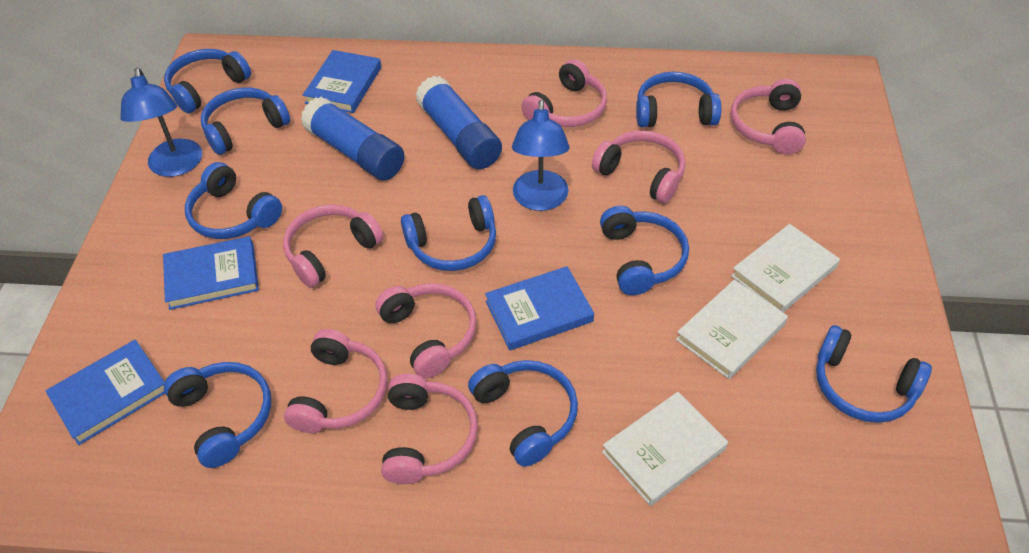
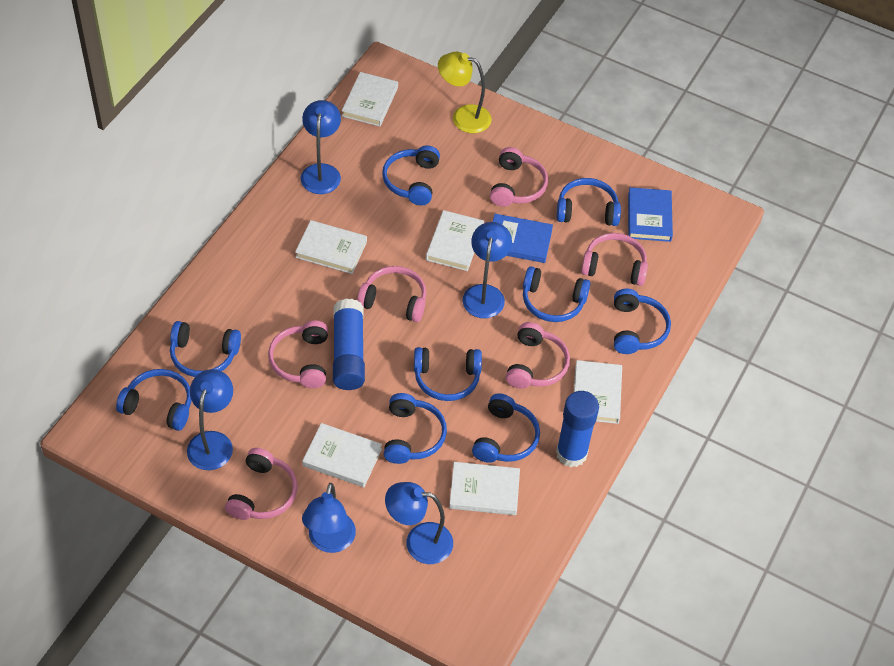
blue book: 4 -> 2
blue lamp: 2 -> 5
pink headphones: 7 -> 6
white book: 3 -> 6
yellow lamp: 0 -> 1

